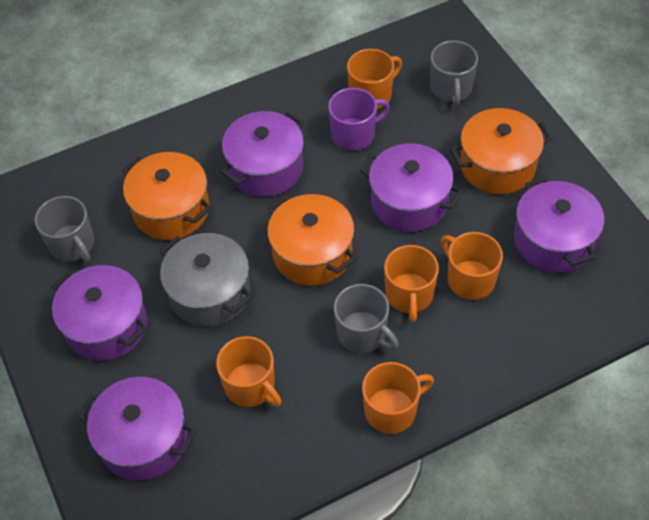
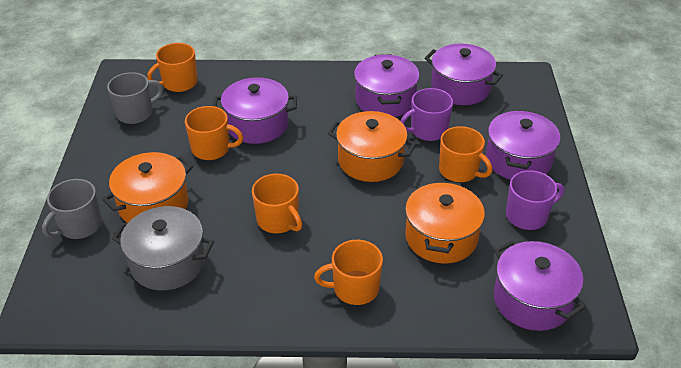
grey mug: 3 -> 2
purple mug: 1 -> 2

